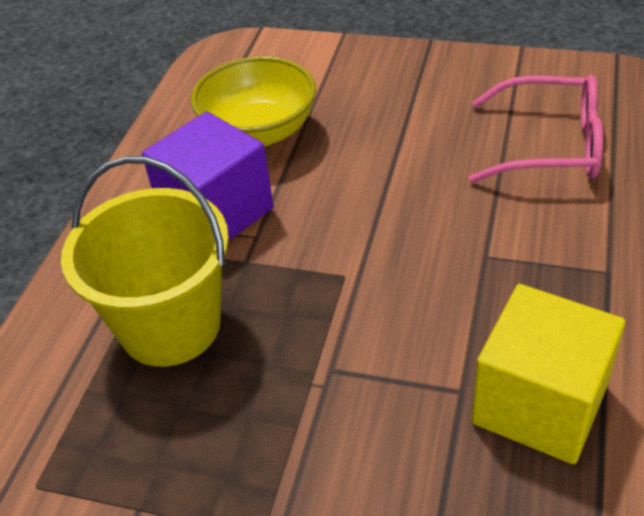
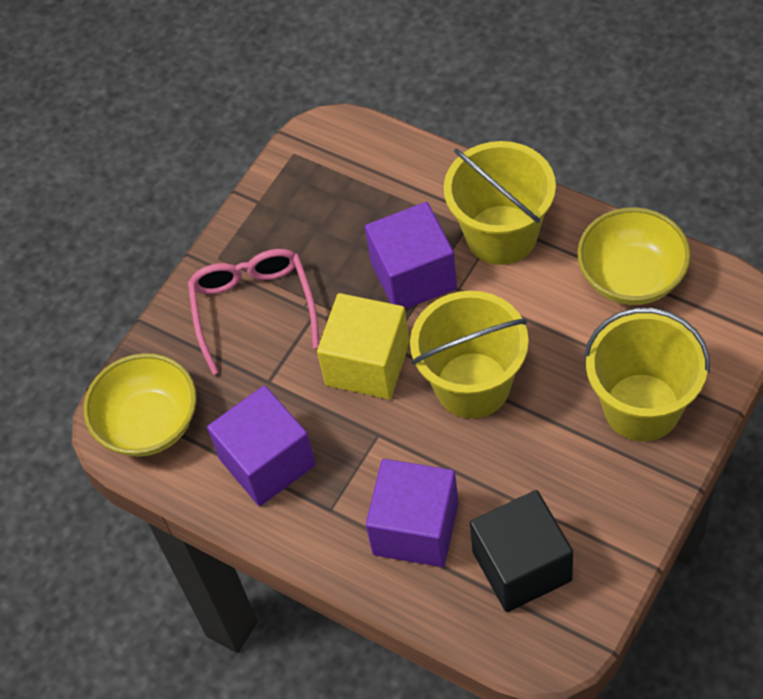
black cube: 0 -> 1
purple cube: 1 -> 3
yellow bowl: 1 -> 2
yellow bucket: 1 -> 3

